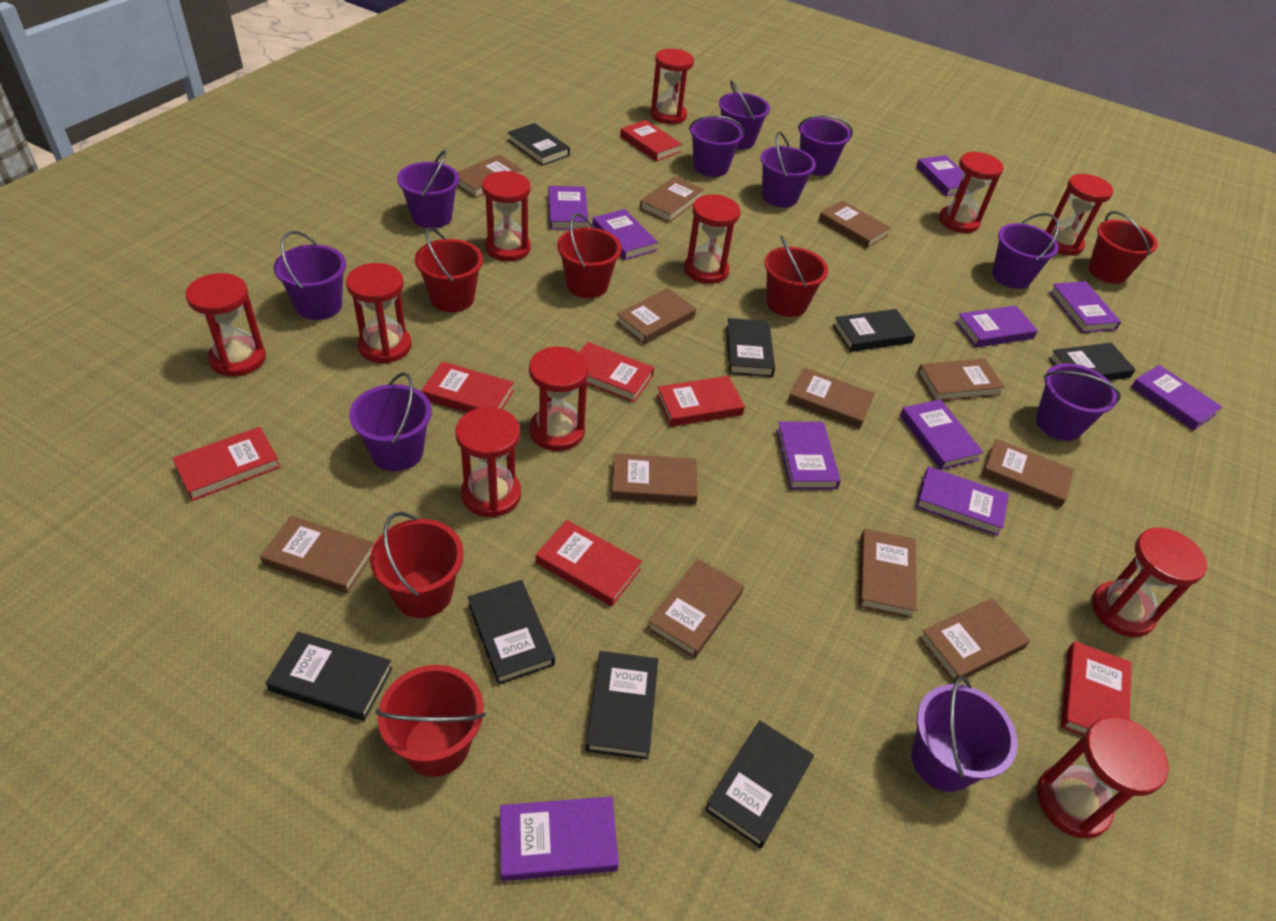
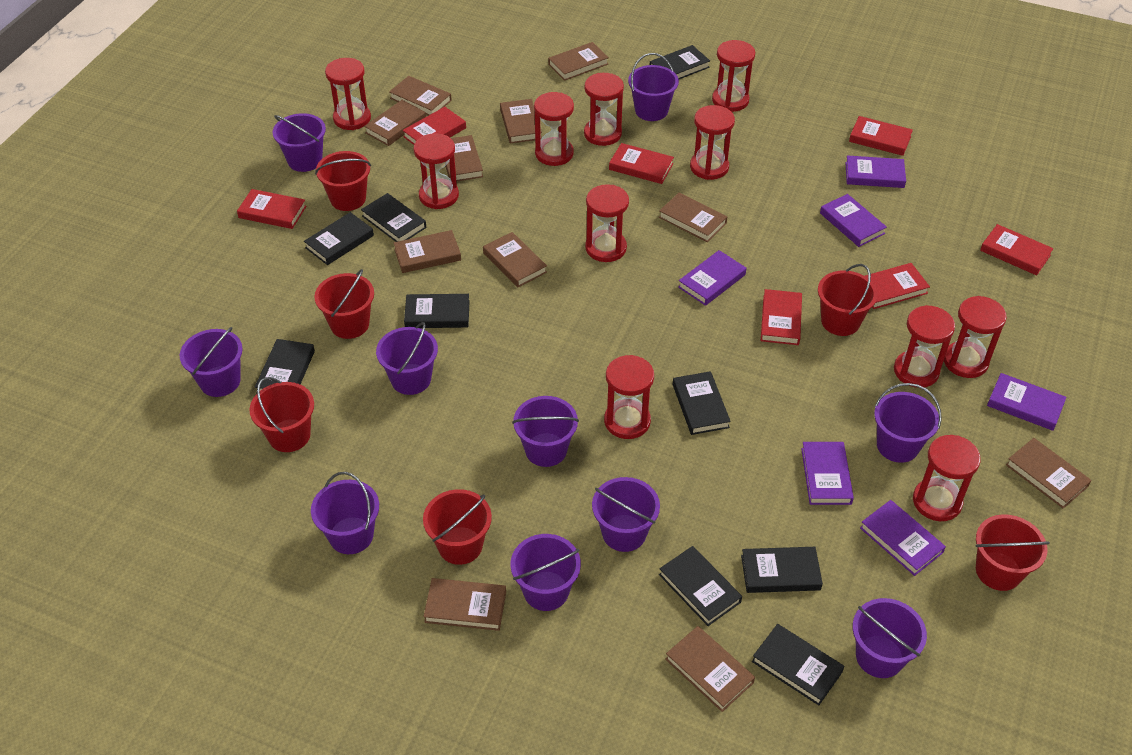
black book: 8 -> 9
brown book: 12 -> 11
purple book: 10 -> 6

